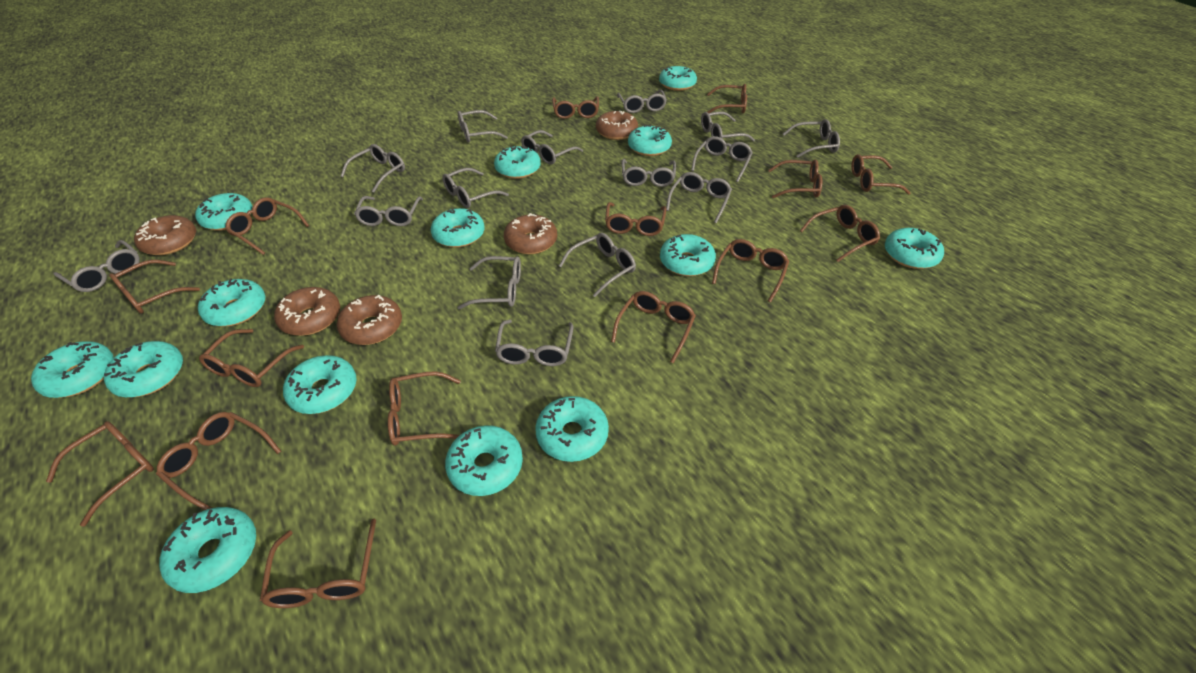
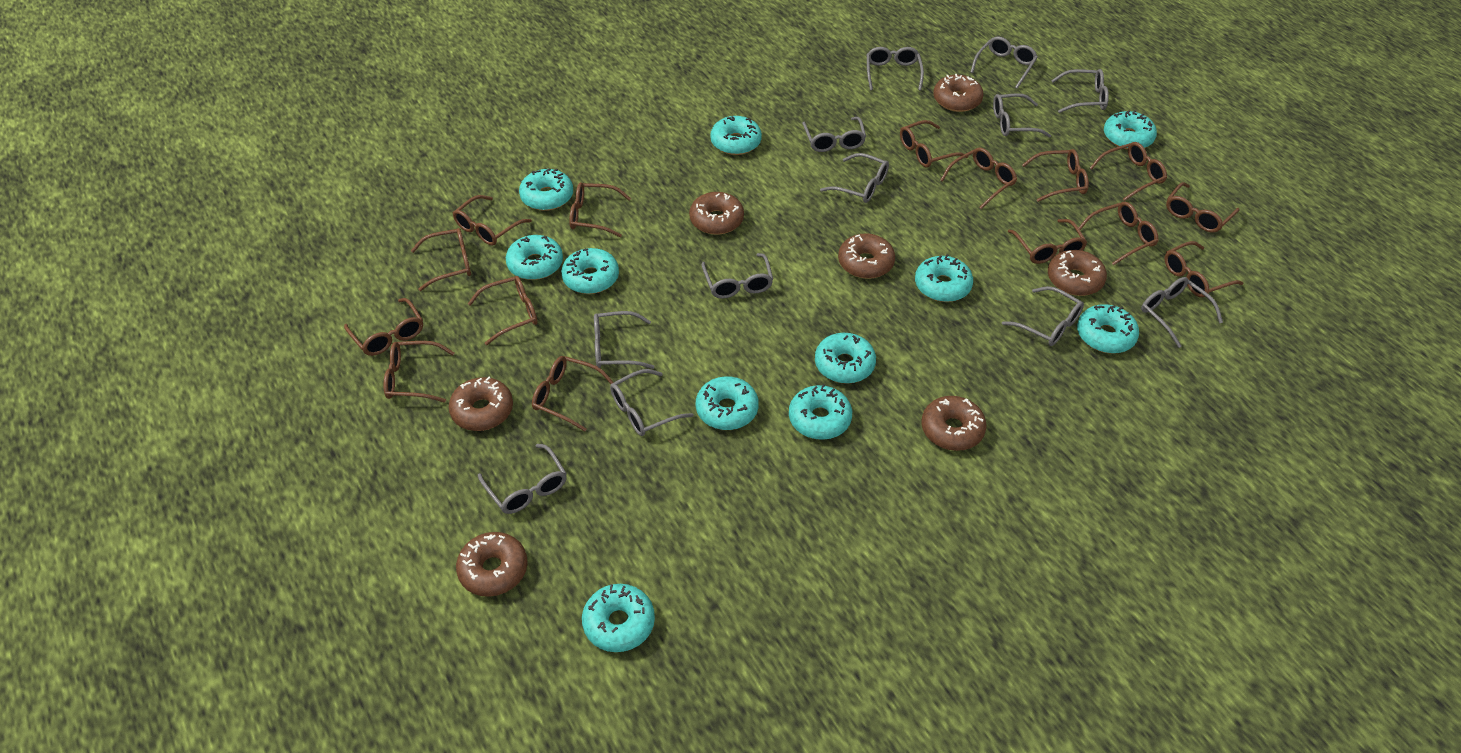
brown donut: 5 -> 7
grey glasses: 15 -> 12
turquoise donut: 14 -> 11

